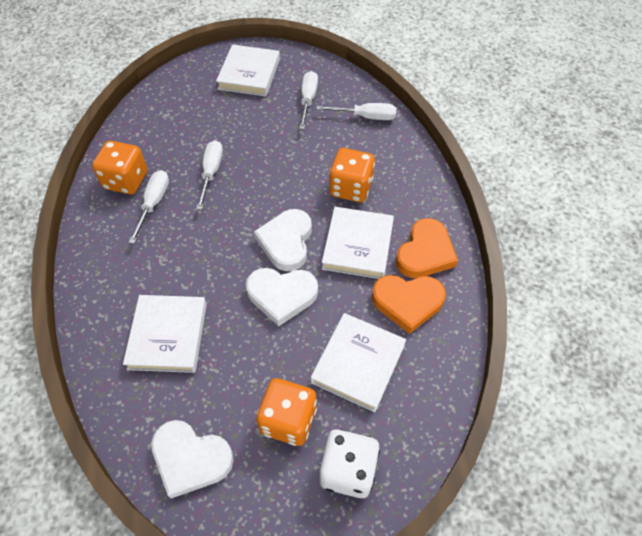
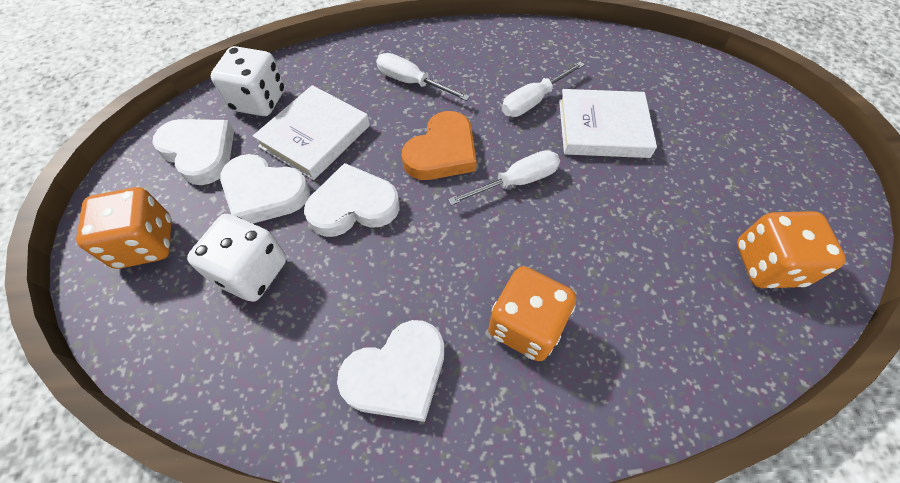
orange heart: 2 -> 1
white book: 4 -> 2
white dice: 1 -> 2
white heart: 3 -> 4
white screwdriver: 4 -> 3

